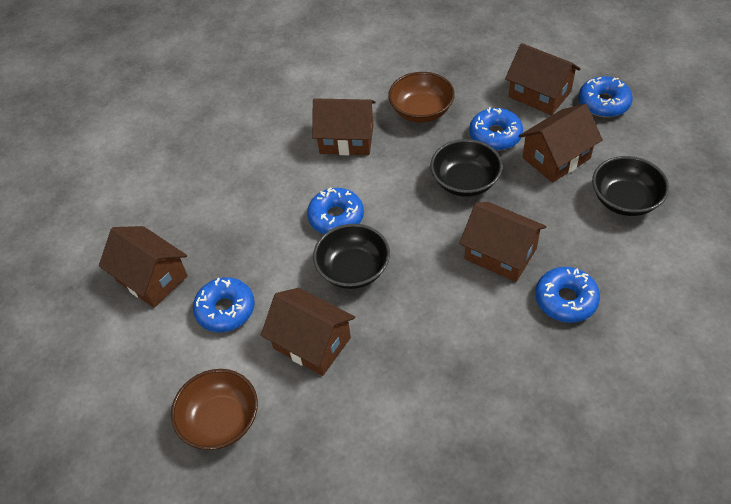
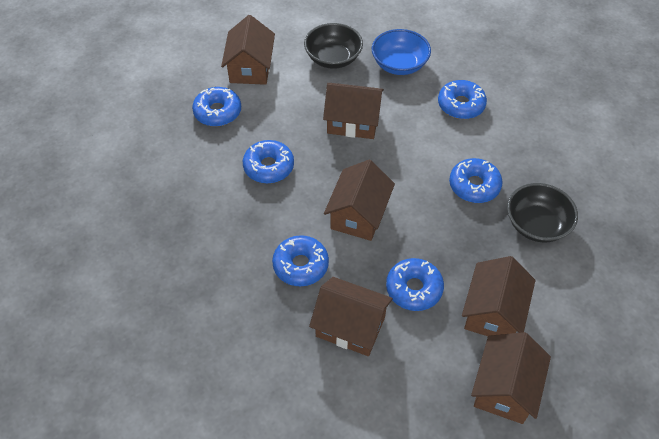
black bowl: 3 -> 2
blue bowl: 0 -> 1
blue donut: 5 -> 6
brown bowl: 2 -> 0

